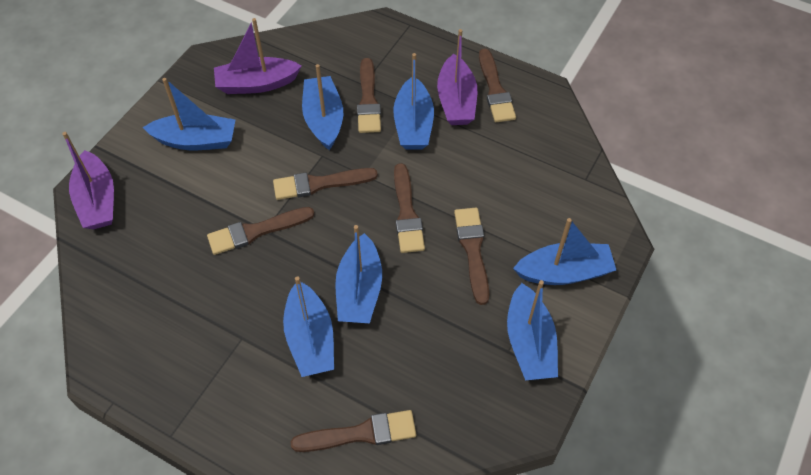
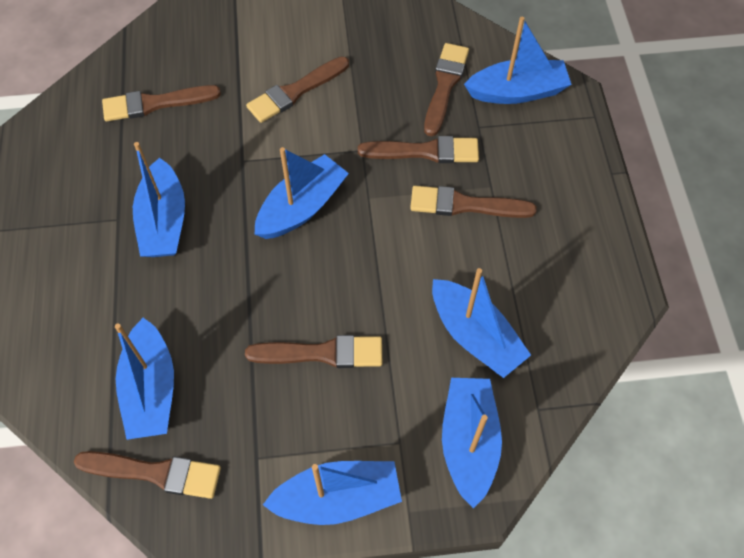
purple boat: 3 -> 0

